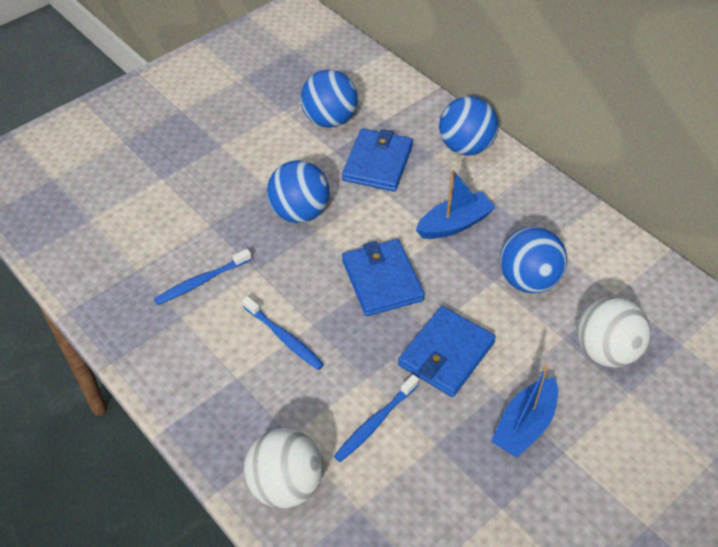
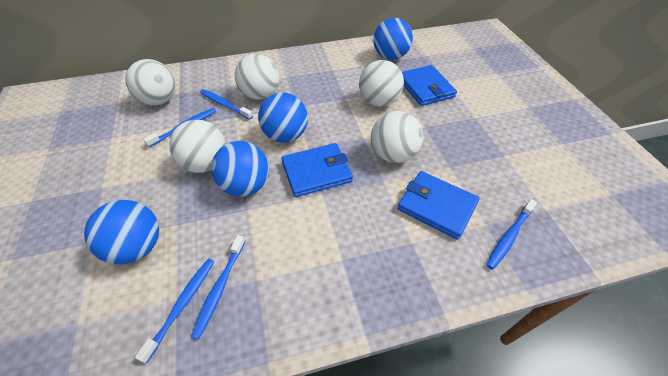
blue boat: 2 -> 0
blue toothbrush: 3 -> 5
white ball: 2 -> 5

